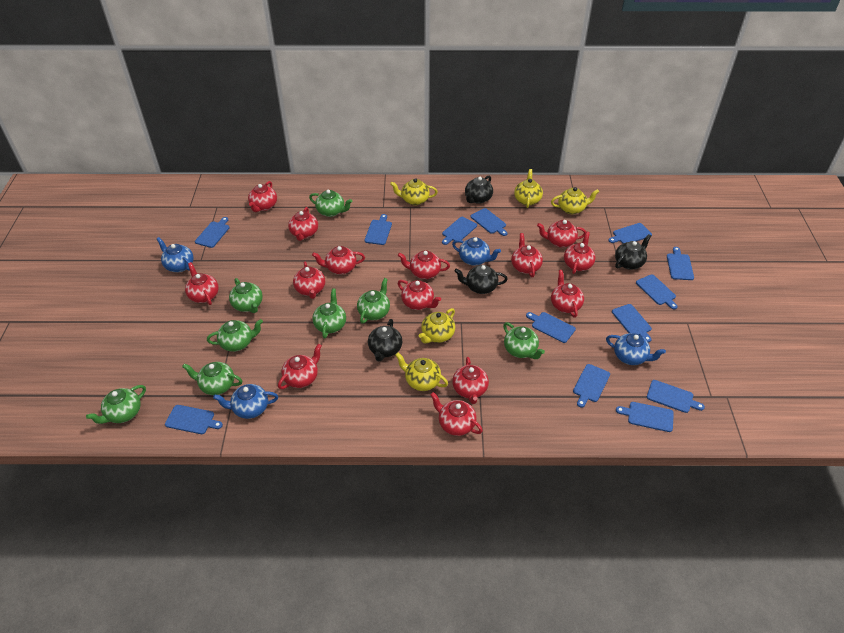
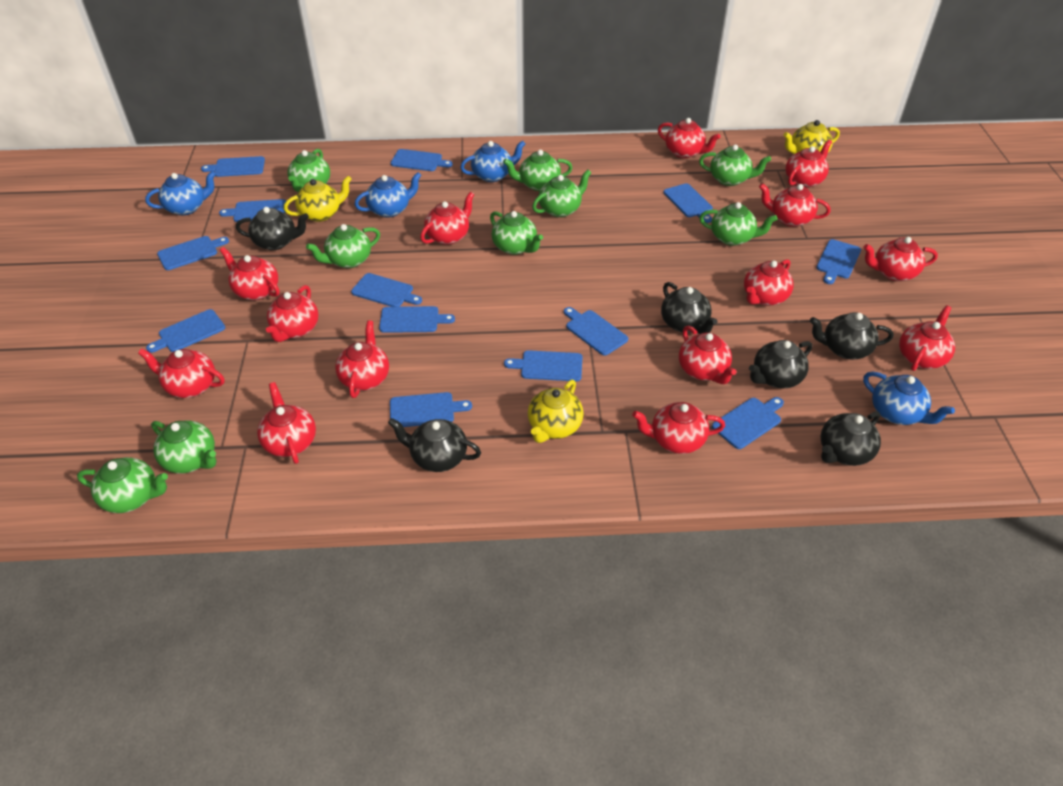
black teapot: 4 -> 6
green teapot: 8 -> 9
yellow teapot: 5 -> 3

